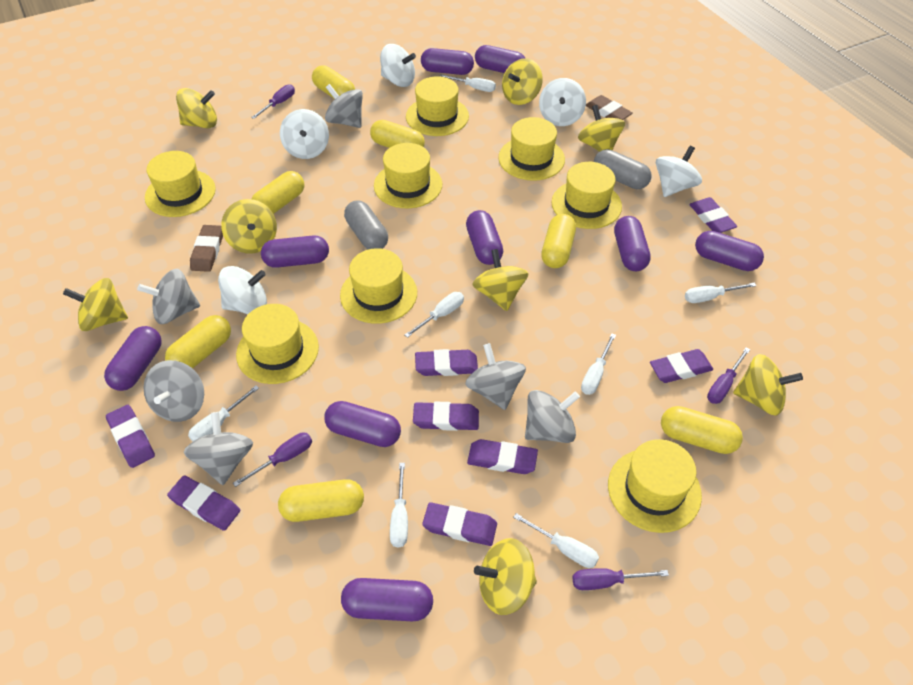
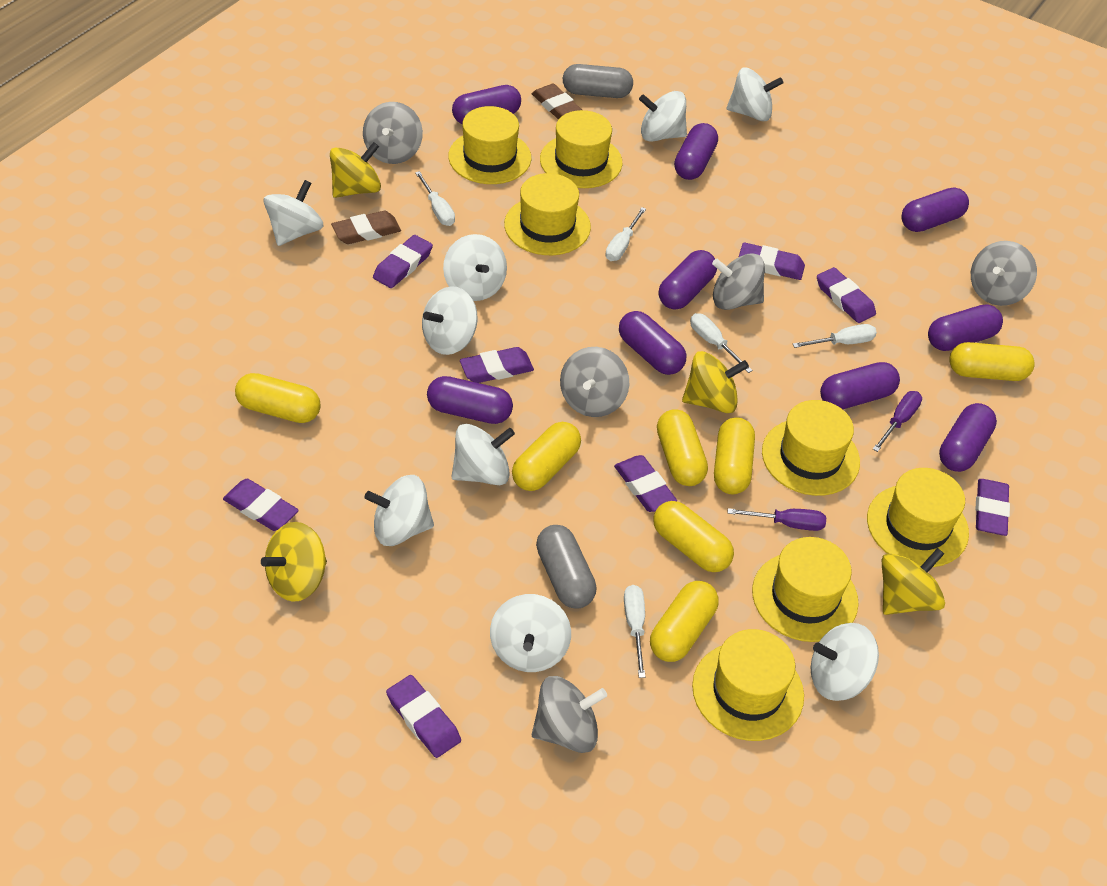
grey spinning top: 6 -> 5
purple screwdriver: 4 -> 2
white screwdriver: 7 -> 5
white spinning top: 5 -> 9
yellow hat: 8 -> 7
yellow spinning top: 8 -> 4

